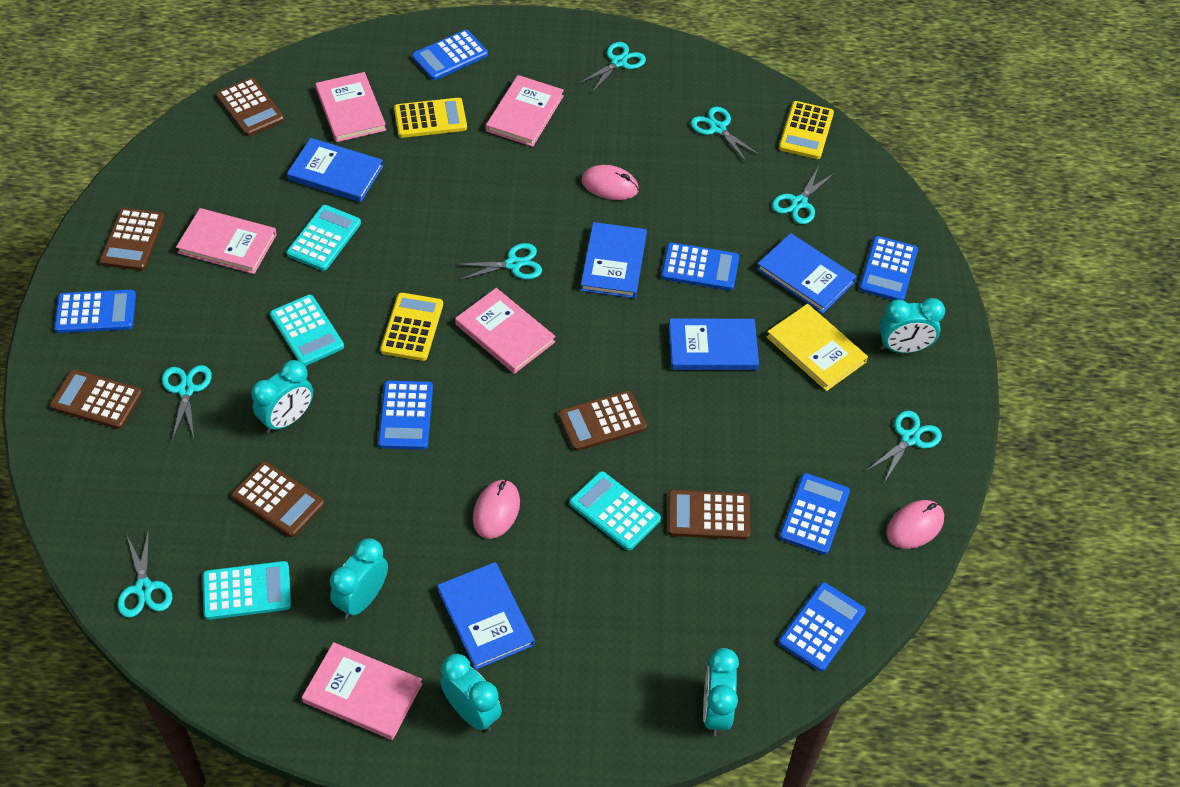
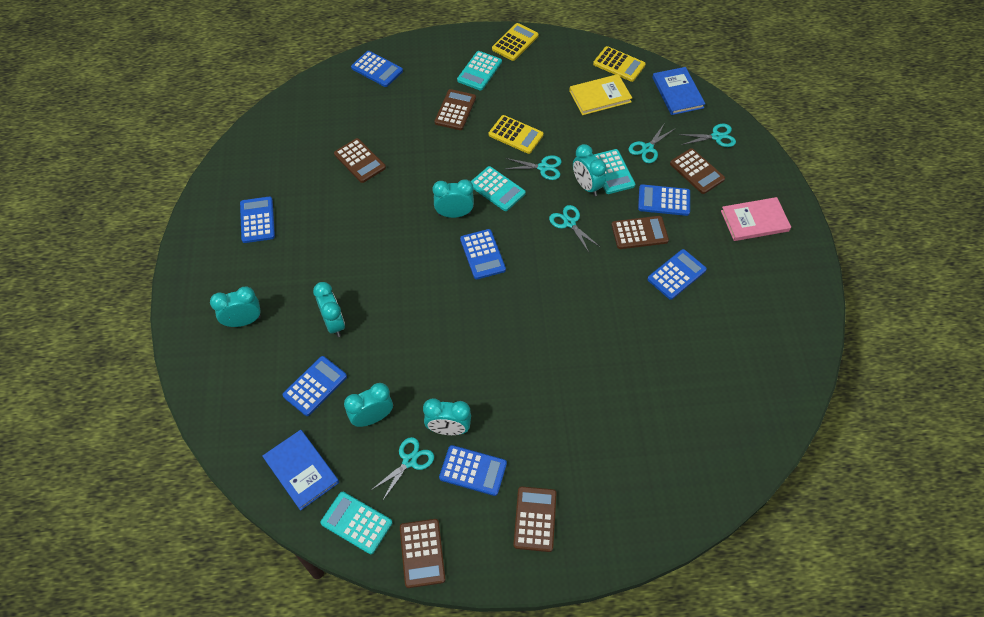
blue book: 5 -> 2
pink book: 5 -> 1
pink mouse: 3 -> 0
turquoise clock: 5 -> 6
turquoise scissors: 7 -> 5

